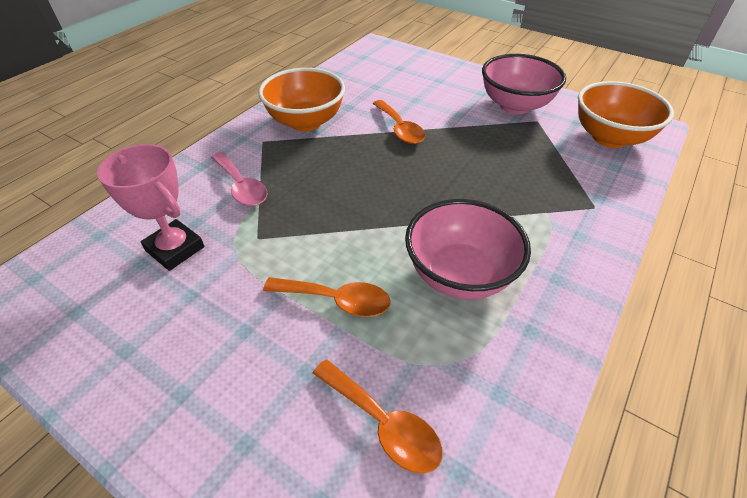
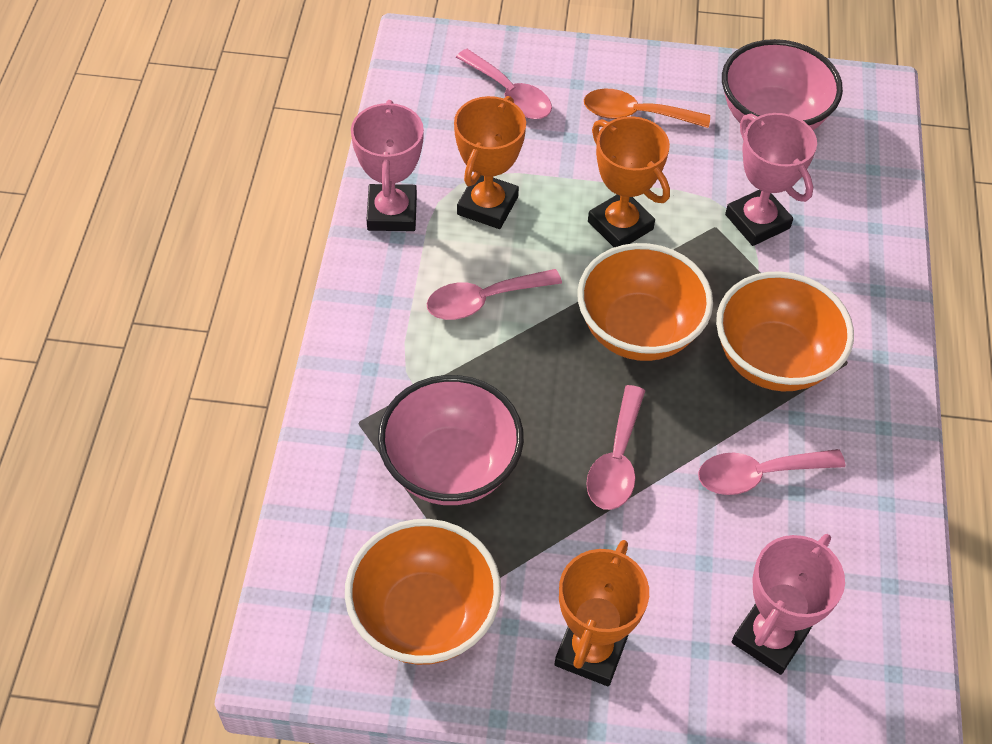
orange bowl: 2 -> 3
orange spoon: 3 -> 1
orange trophy: 0 -> 3
pink spoon: 1 -> 4
pink trophy: 1 -> 3

